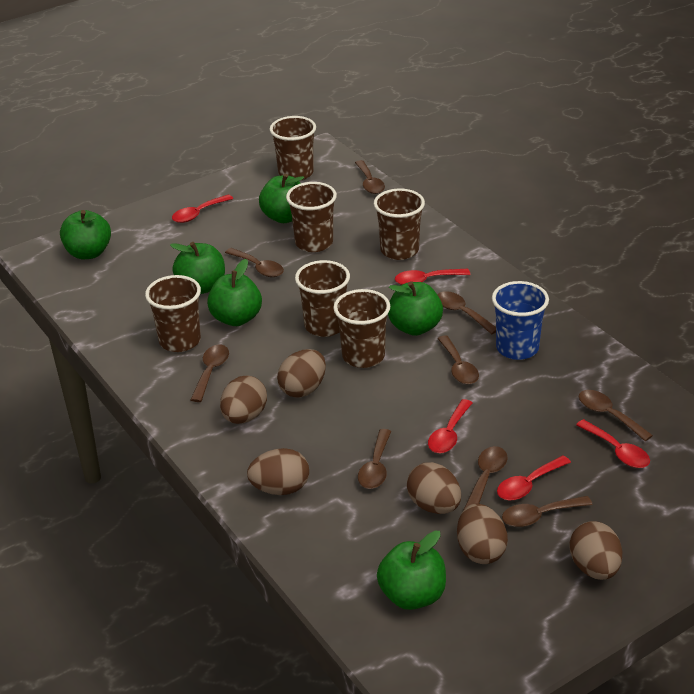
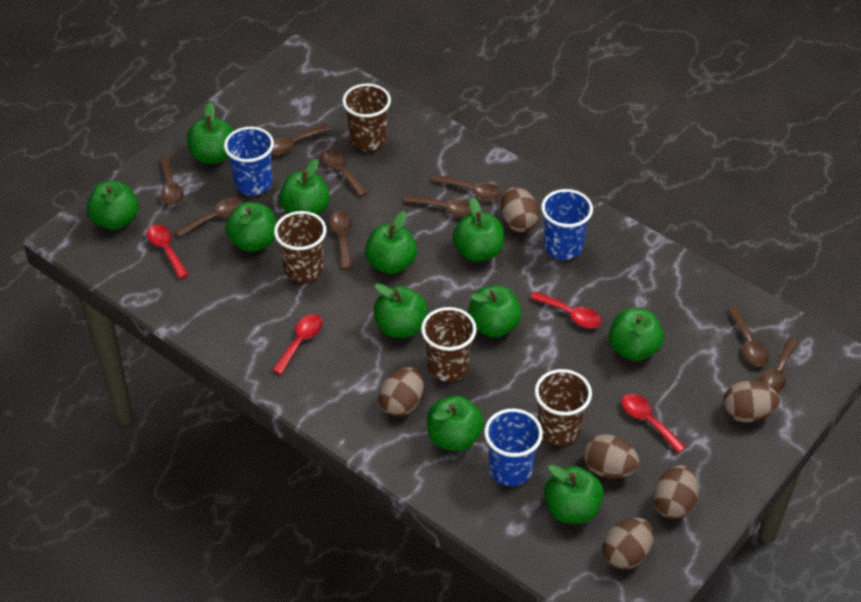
blue cup: 1 -> 3
brown cup: 6 -> 4
green apple: 6 -> 11
red spoon: 5 -> 4

